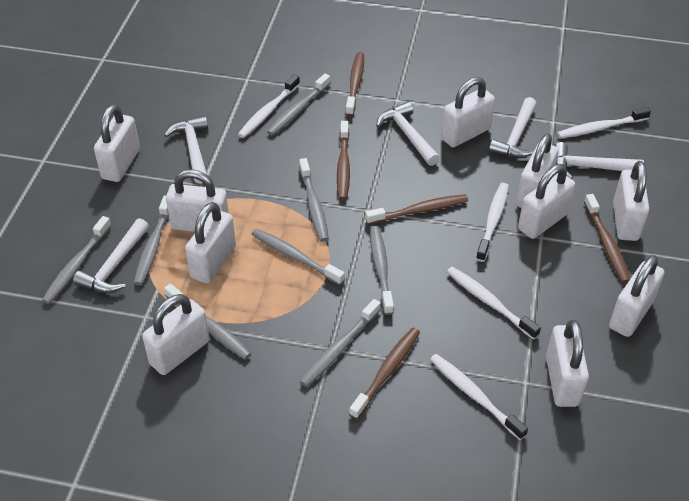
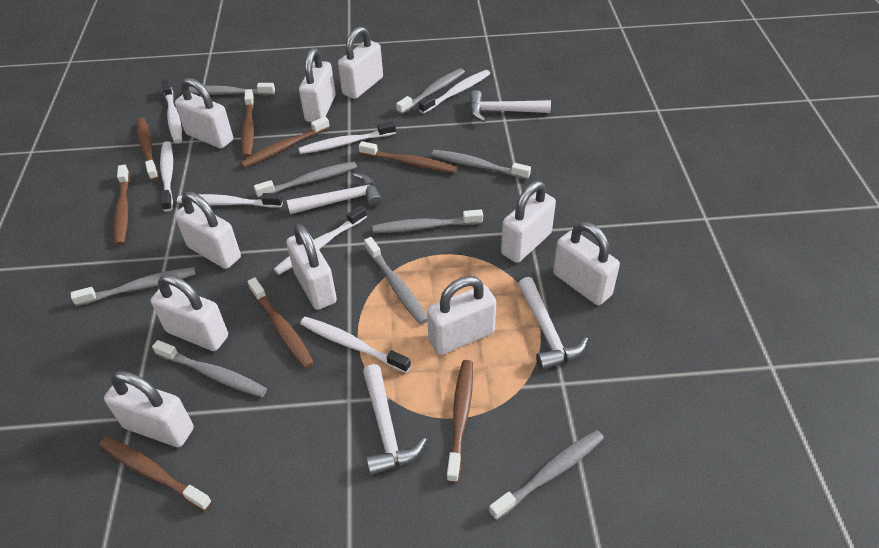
brown toothbrush: 5 -> 8
grey toothbrush: 8 -> 9
white hammer: 5 -> 4
white toothbrush: 5 -> 7

